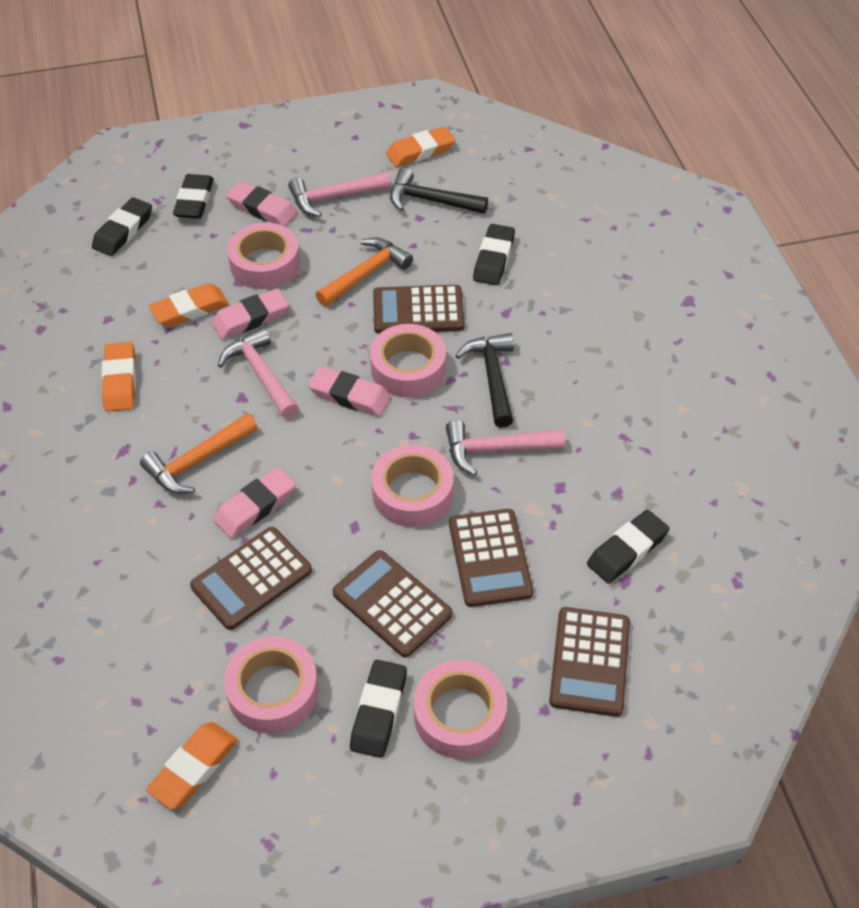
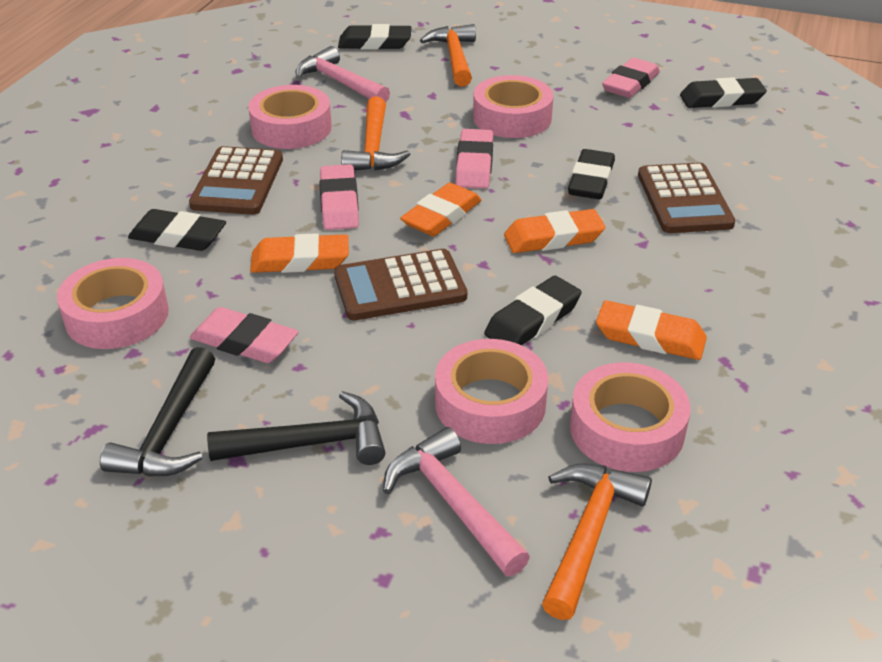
brown calculator: 5 -> 3
orange hammer: 2 -> 3
pink hammer: 3 -> 2

